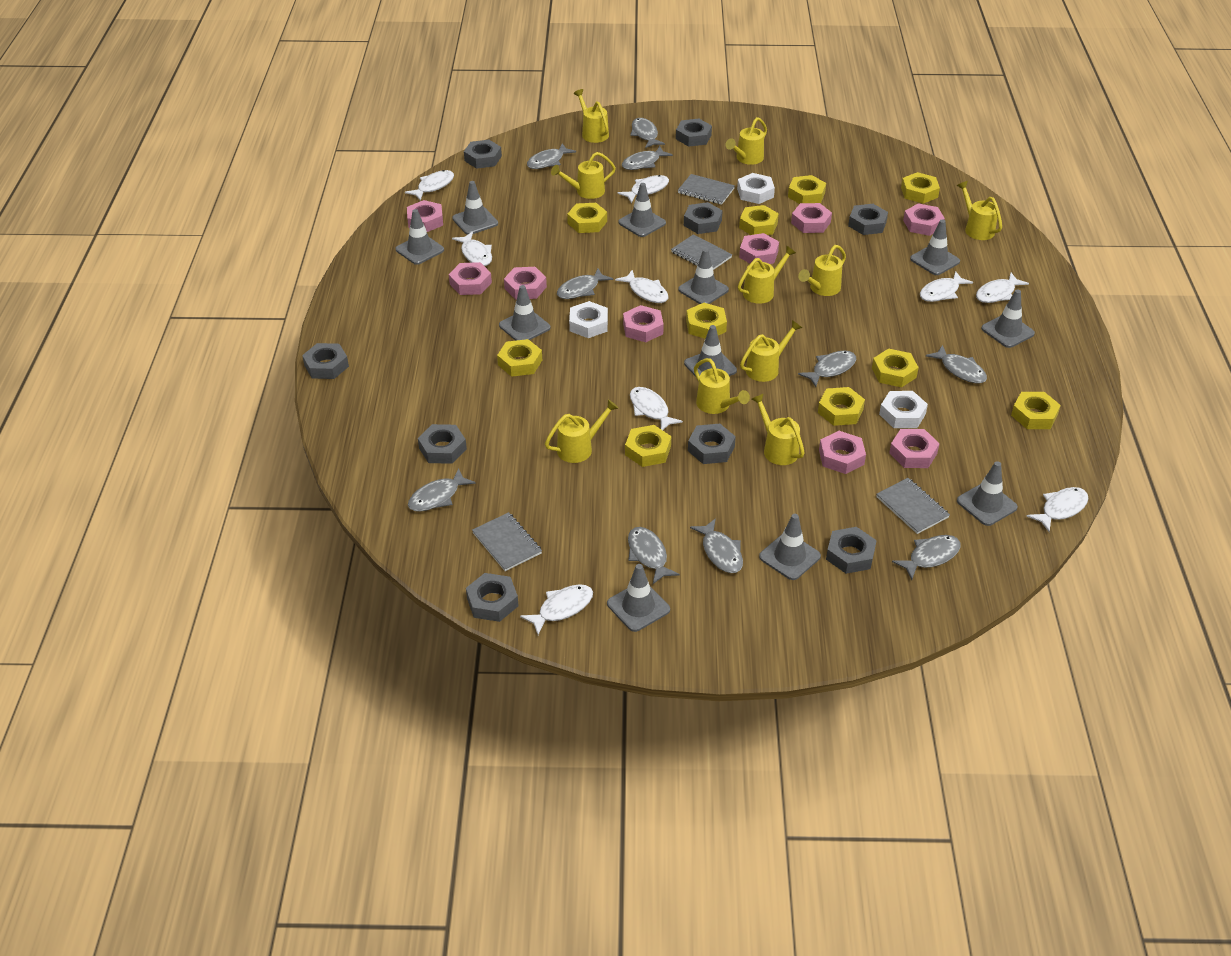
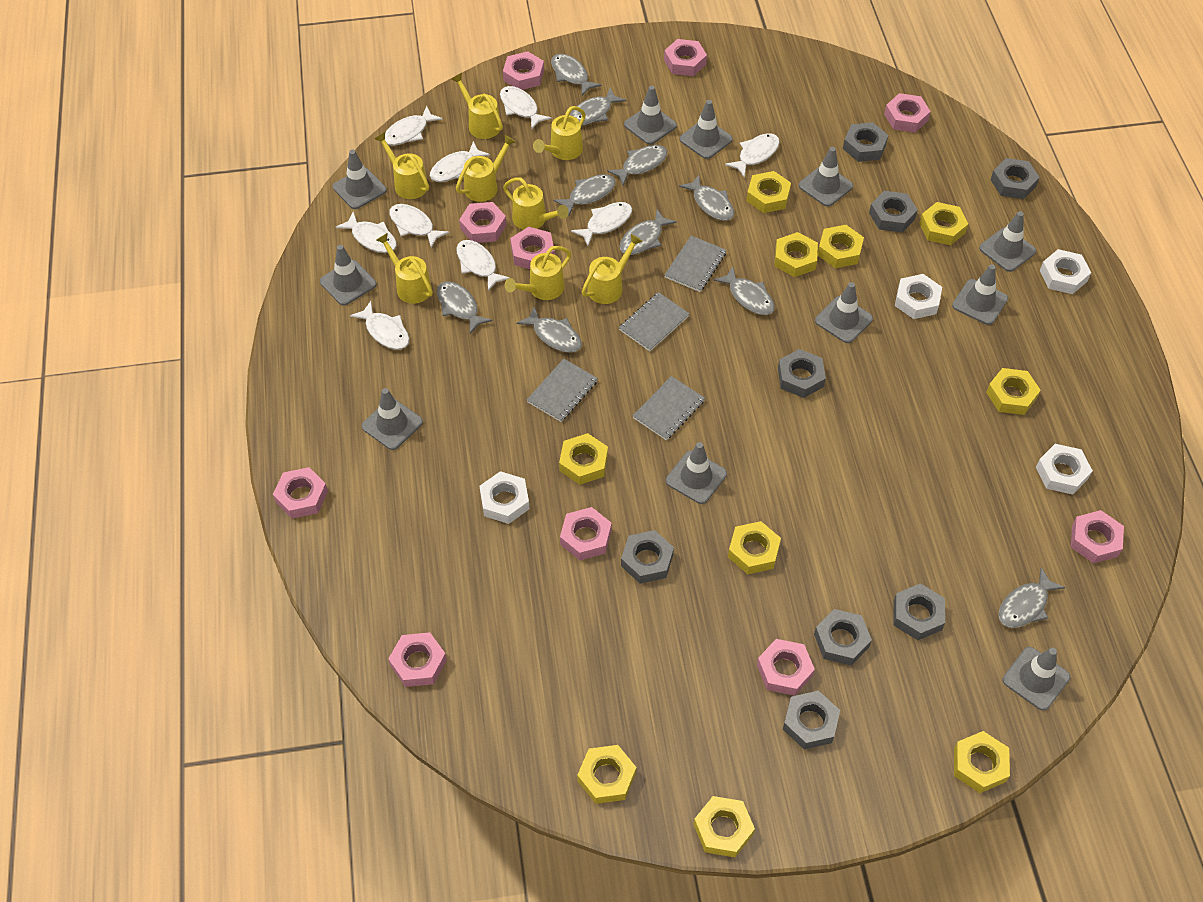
grey nut: 9 -> 8
pink nut: 9 -> 10
white nut: 3 -> 4
yellow watering can: 10 -> 8

